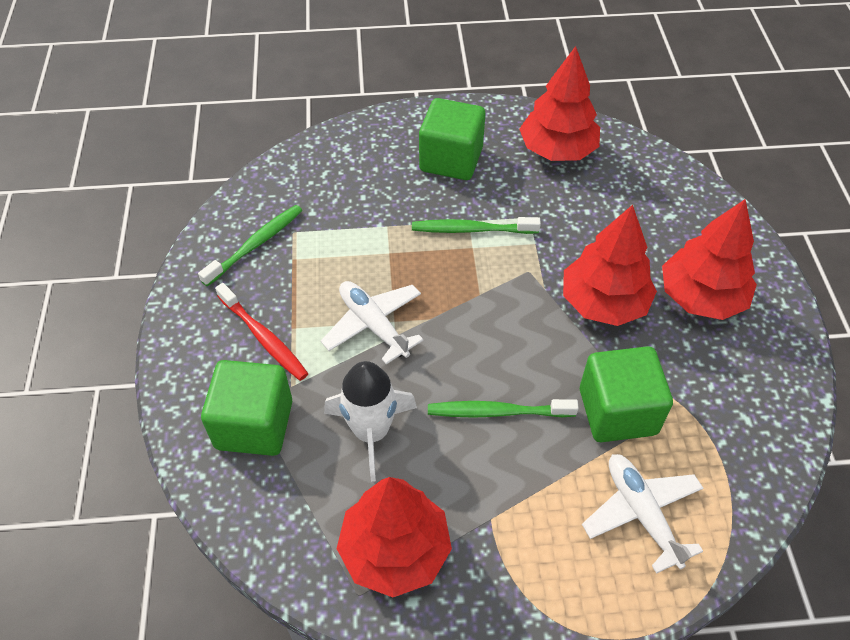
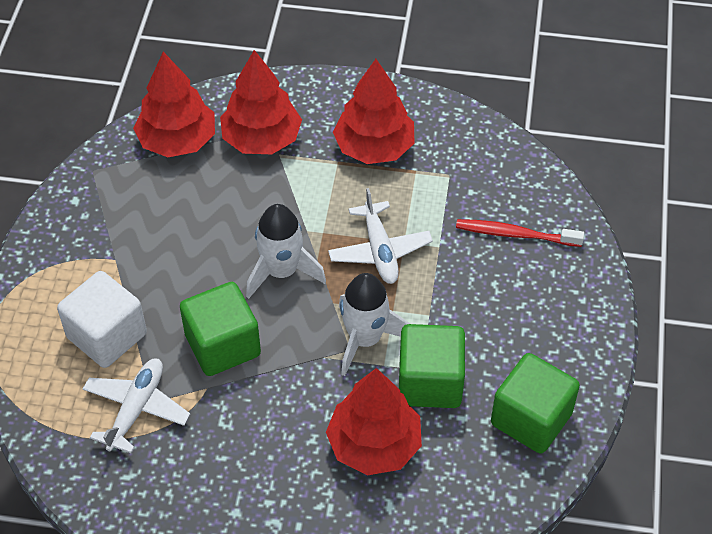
green toothbrush: 3 -> 0
white cube: 0 -> 1
white rocket: 1 -> 2

